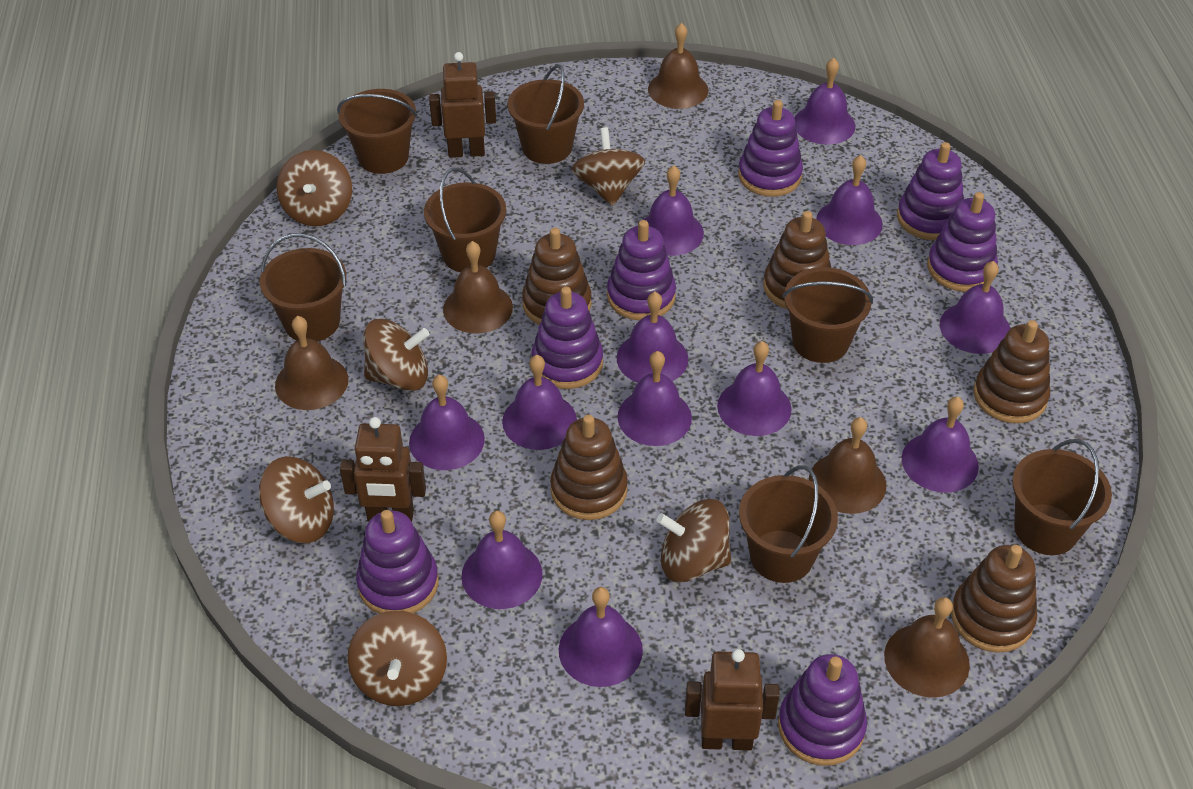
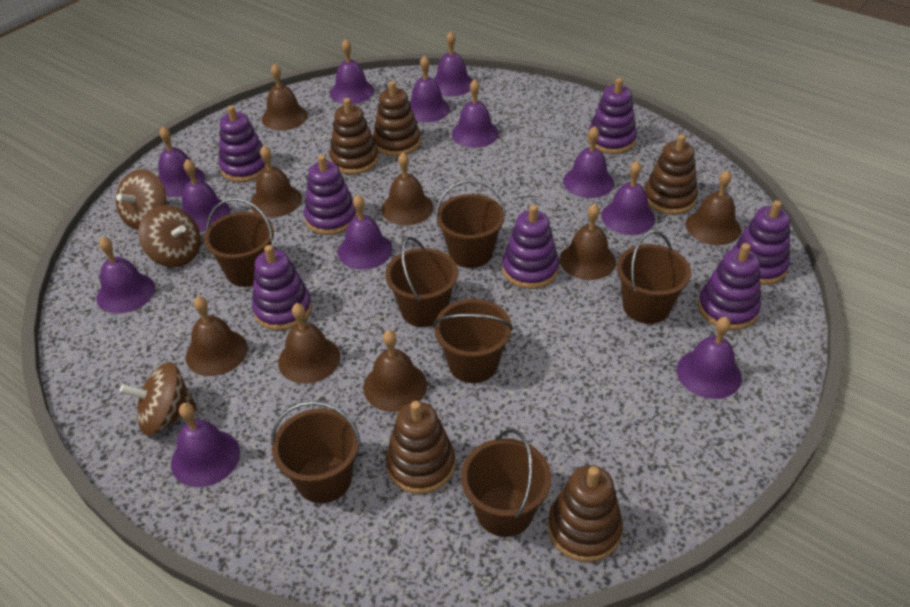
brown bell: 5 -> 8
brown robot: 3 -> 0
brown spinning top: 6 -> 3

